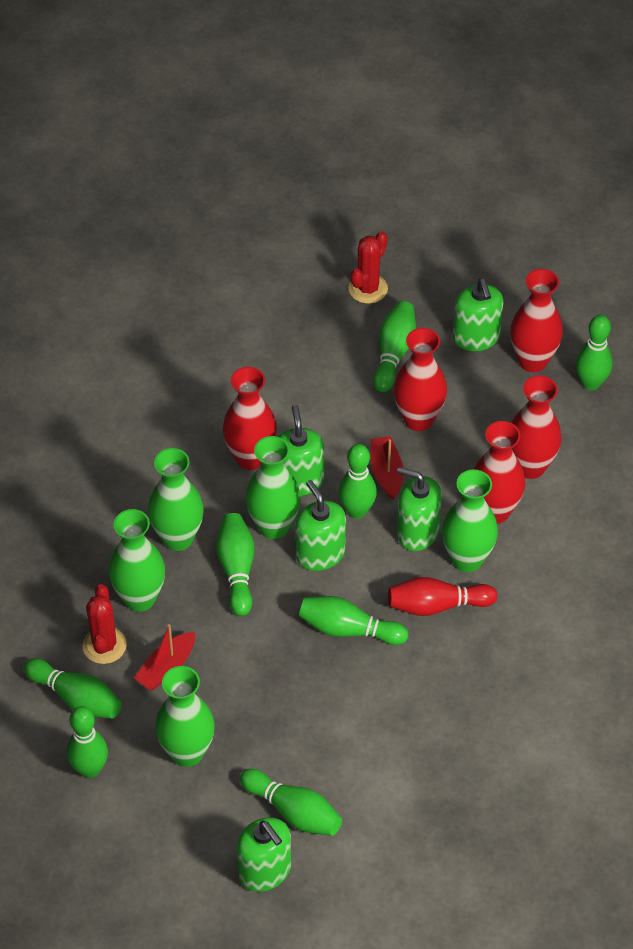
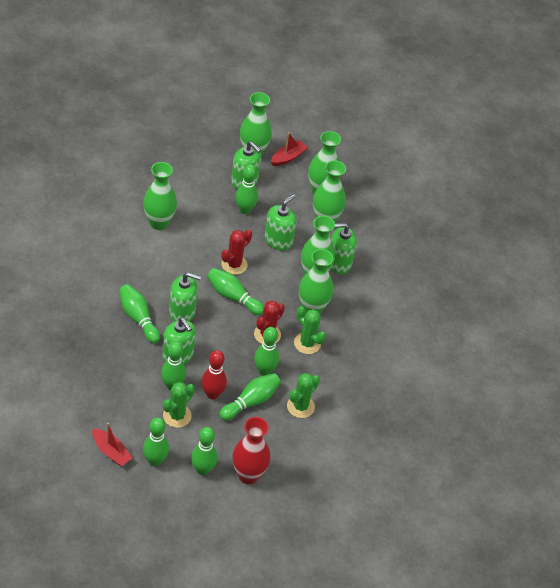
green cactus: 0 -> 3
green vase: 5 -> 6
red vase: 5 -> 1

